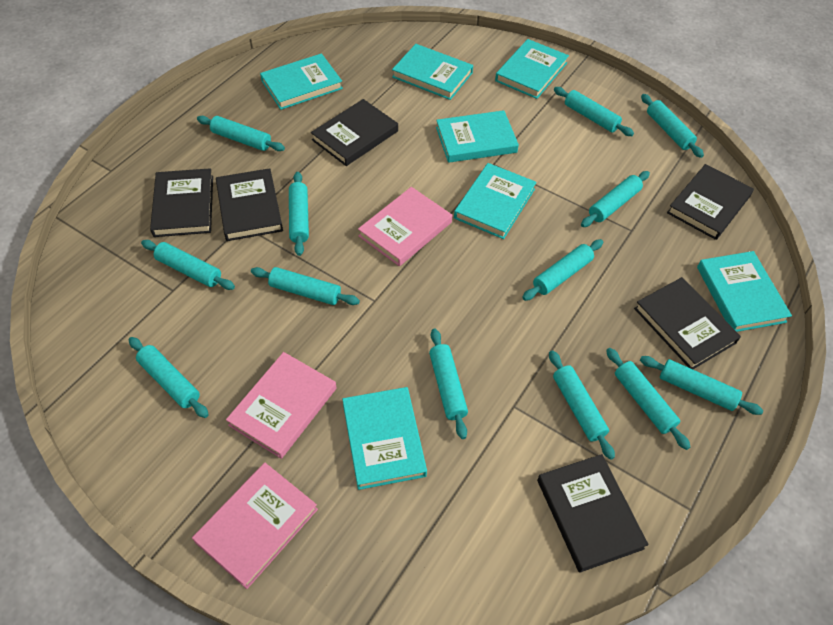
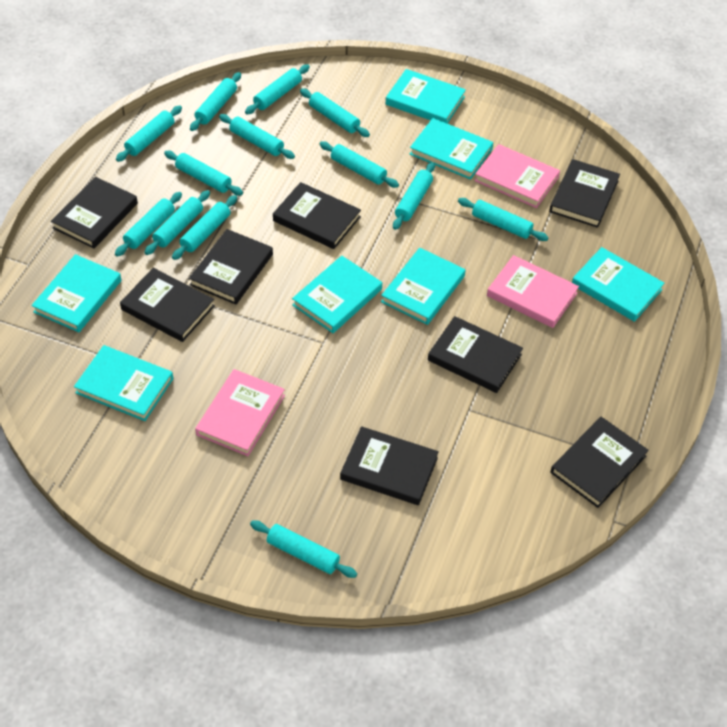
black book: 6 -> 8

